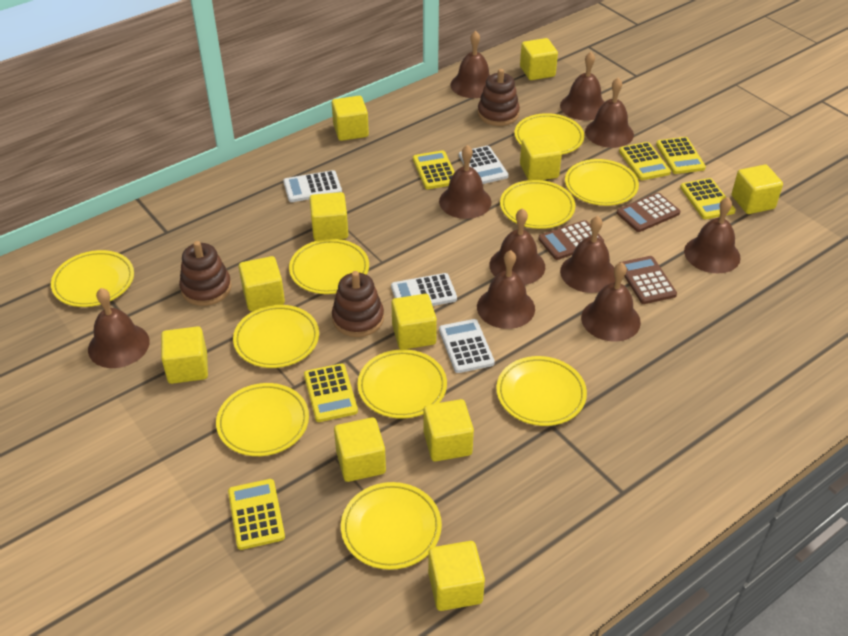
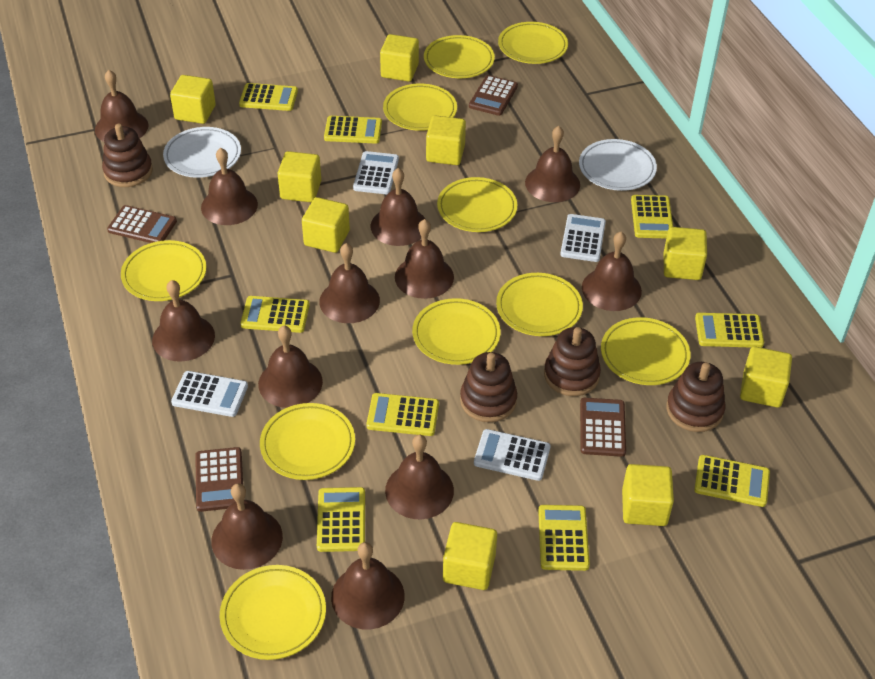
brown bell: 10 -> 12
brown calculator: 3 -> 4
brown stacking toy: 3 -> 4
white plate: 0 -> 2
yellow calculator: 6 -> 9
yellow cube: 11 -> 9

